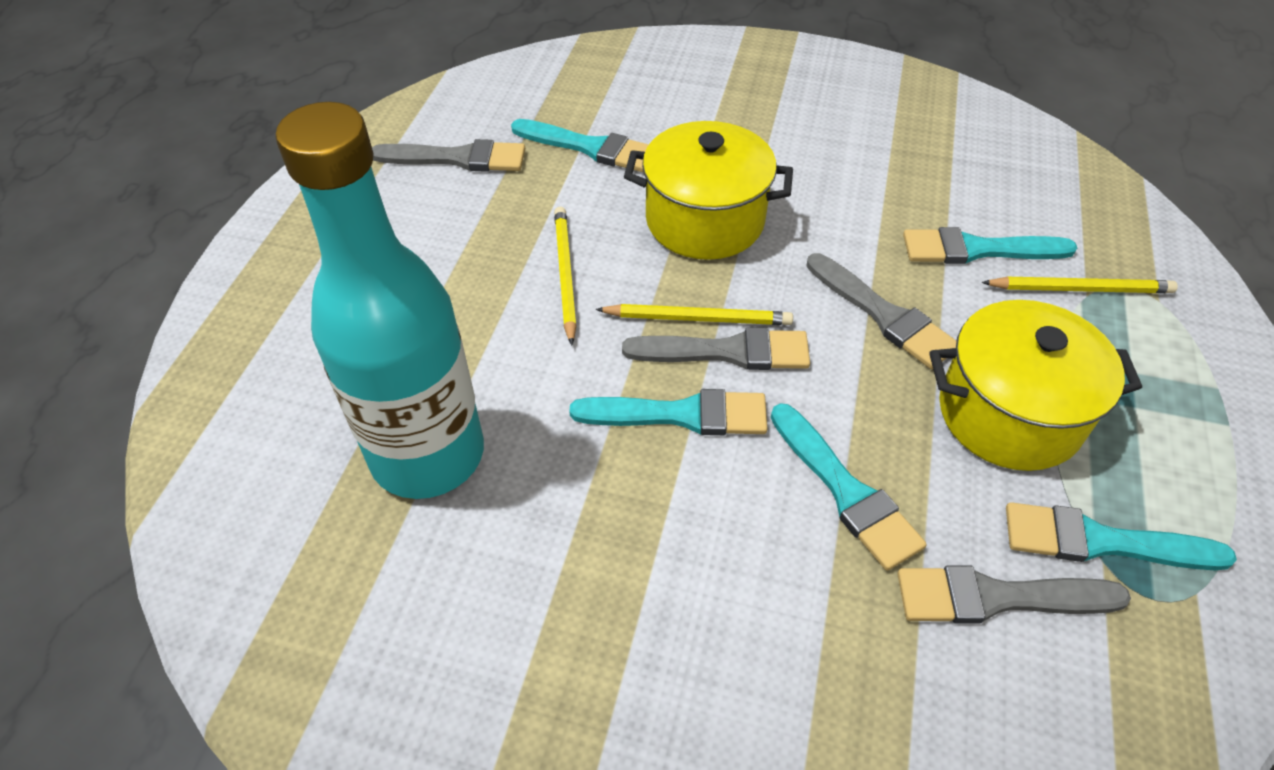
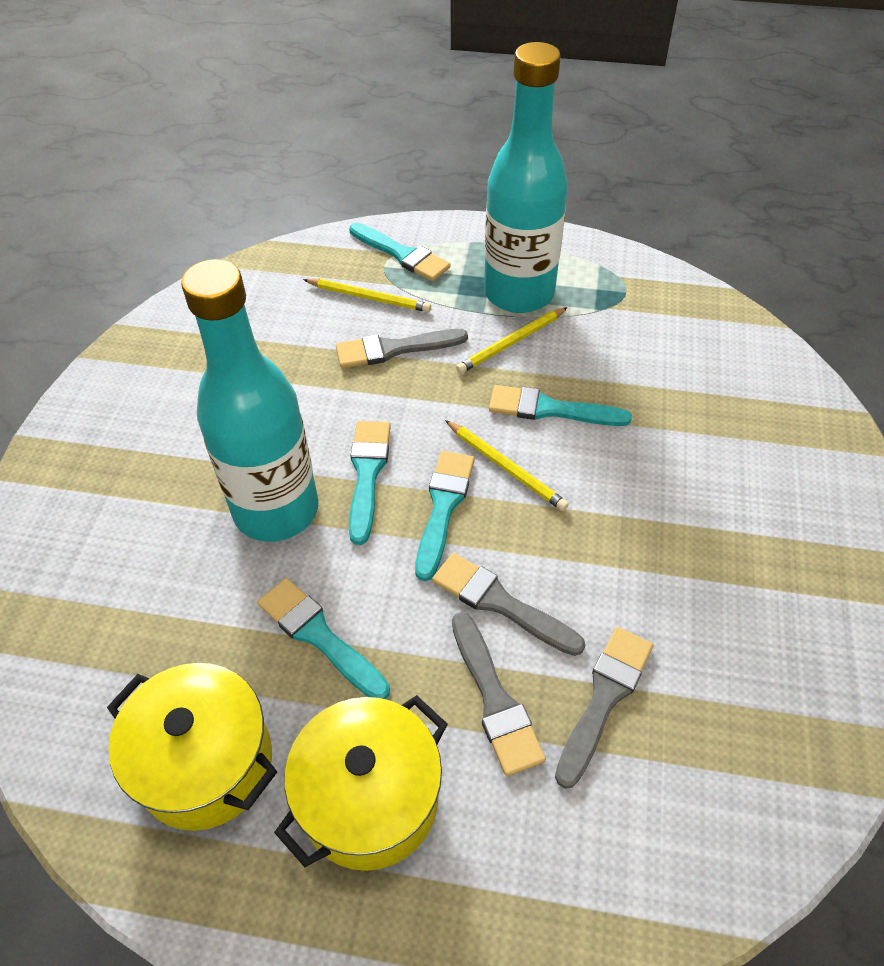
turquoise bottle: 1 -> 2

